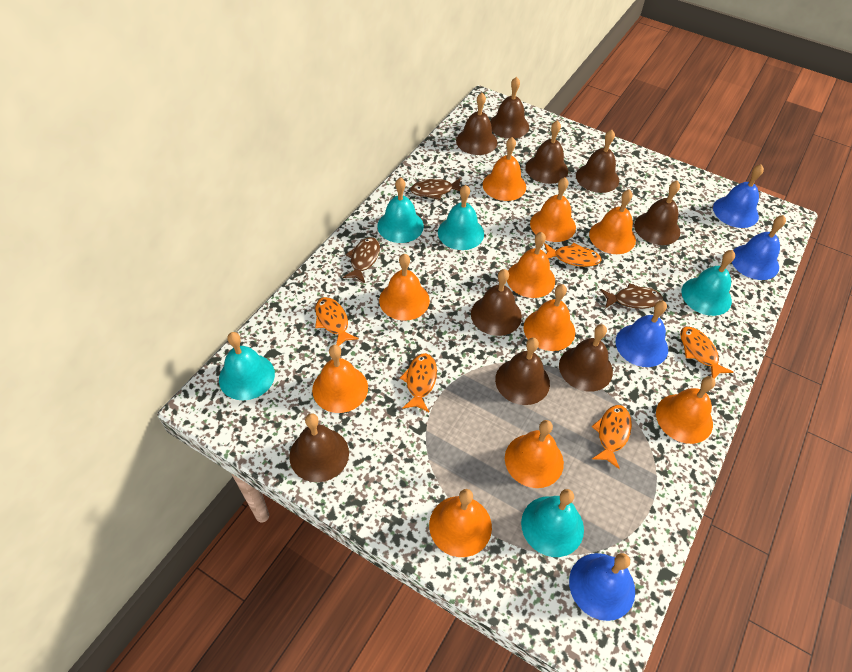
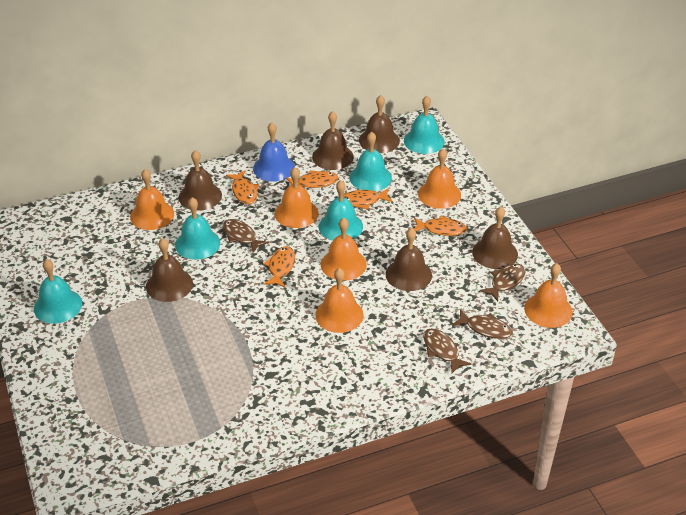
blue bell: 4 -> 1
brown bell: 9 -> 6
brown fish: 3 -> 4
orange bell: 10 -> 6

